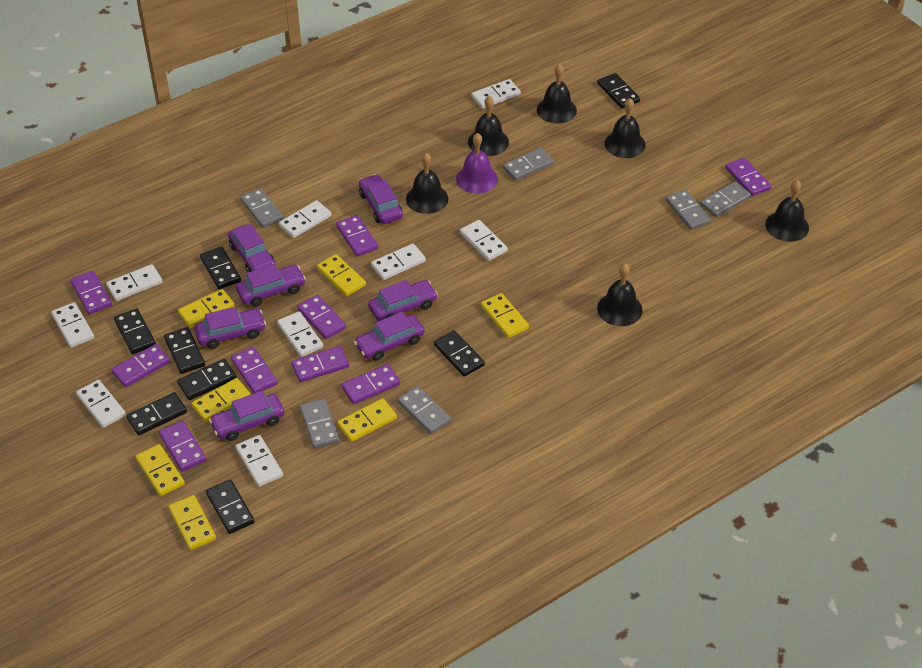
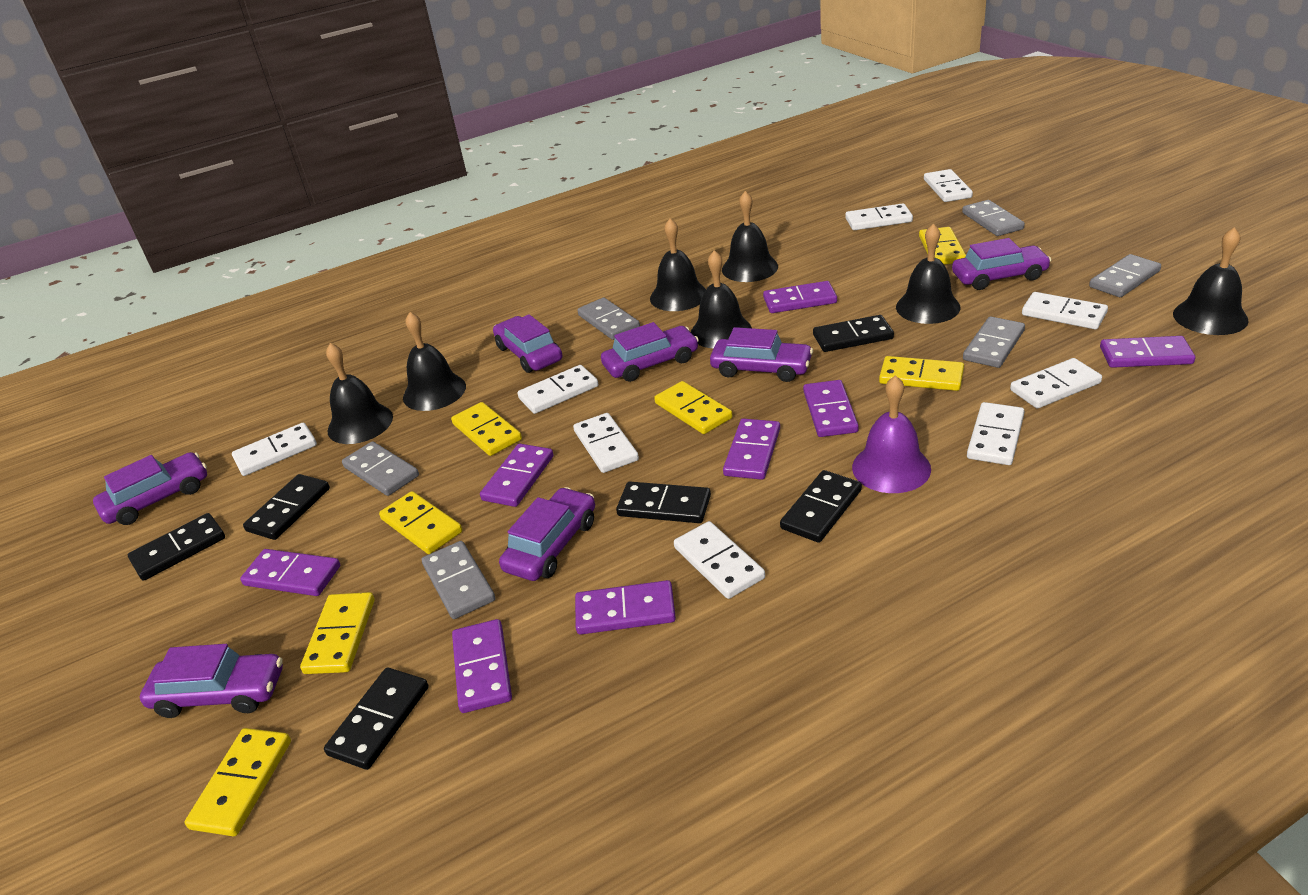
black bell: 6 -> 7
black domino: 8 -> 6
purple domino: 9 -> 8

